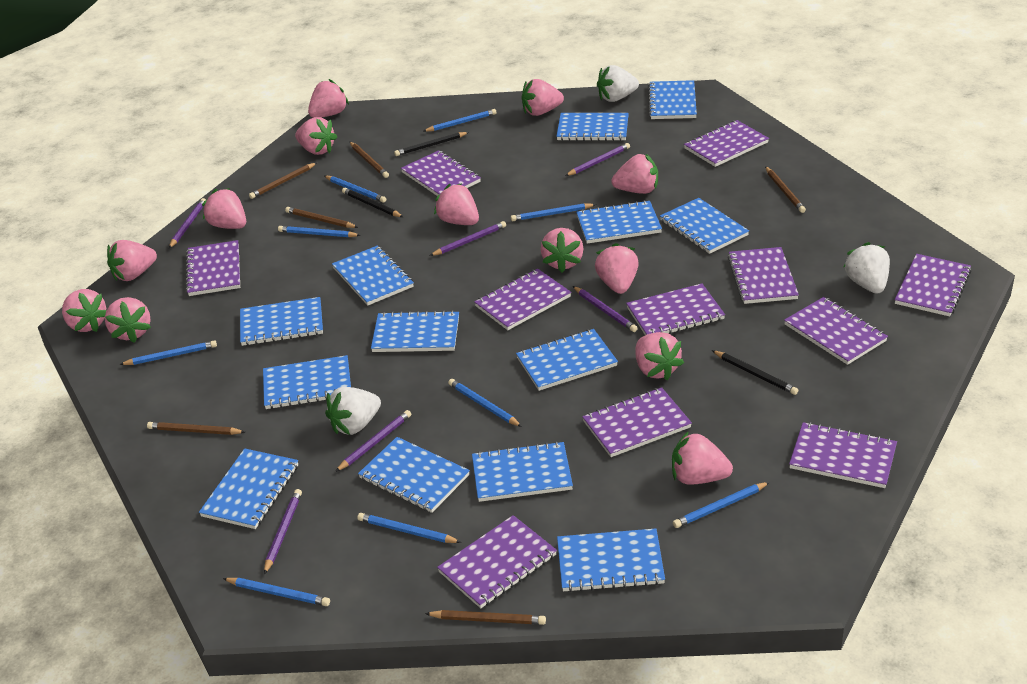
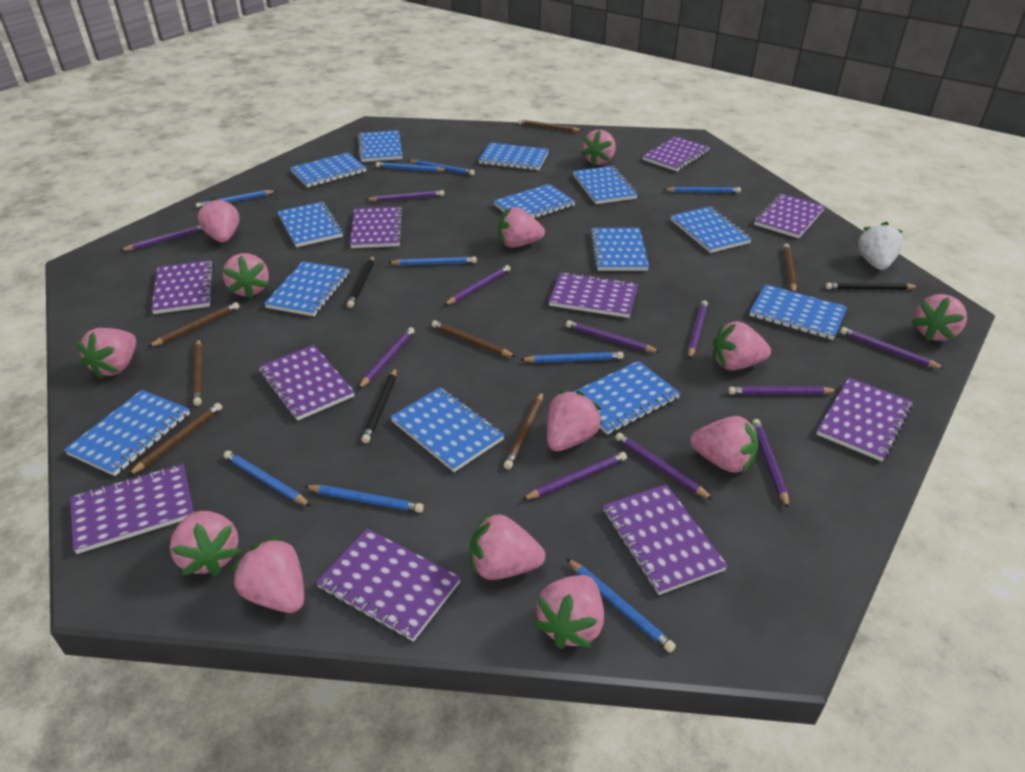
brown pencil: 6 -> 7
purple notebook: 11 -> 10
purple pencil: 6 -> 11
white strawberry: 3 -> 1

